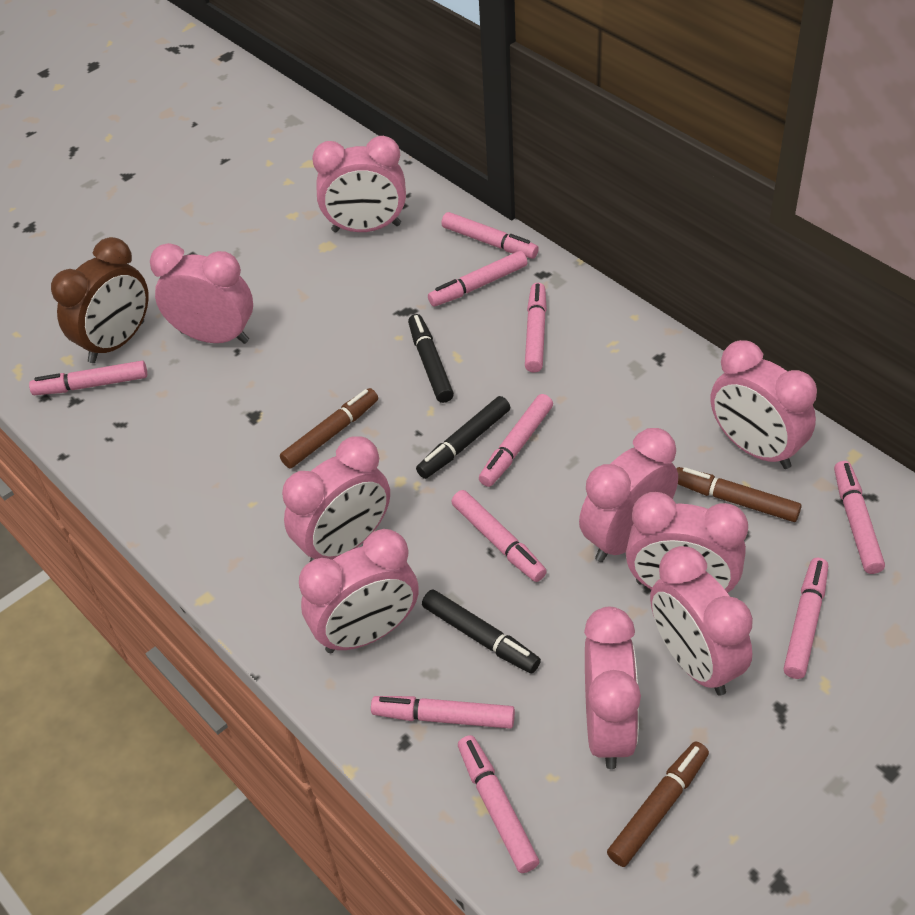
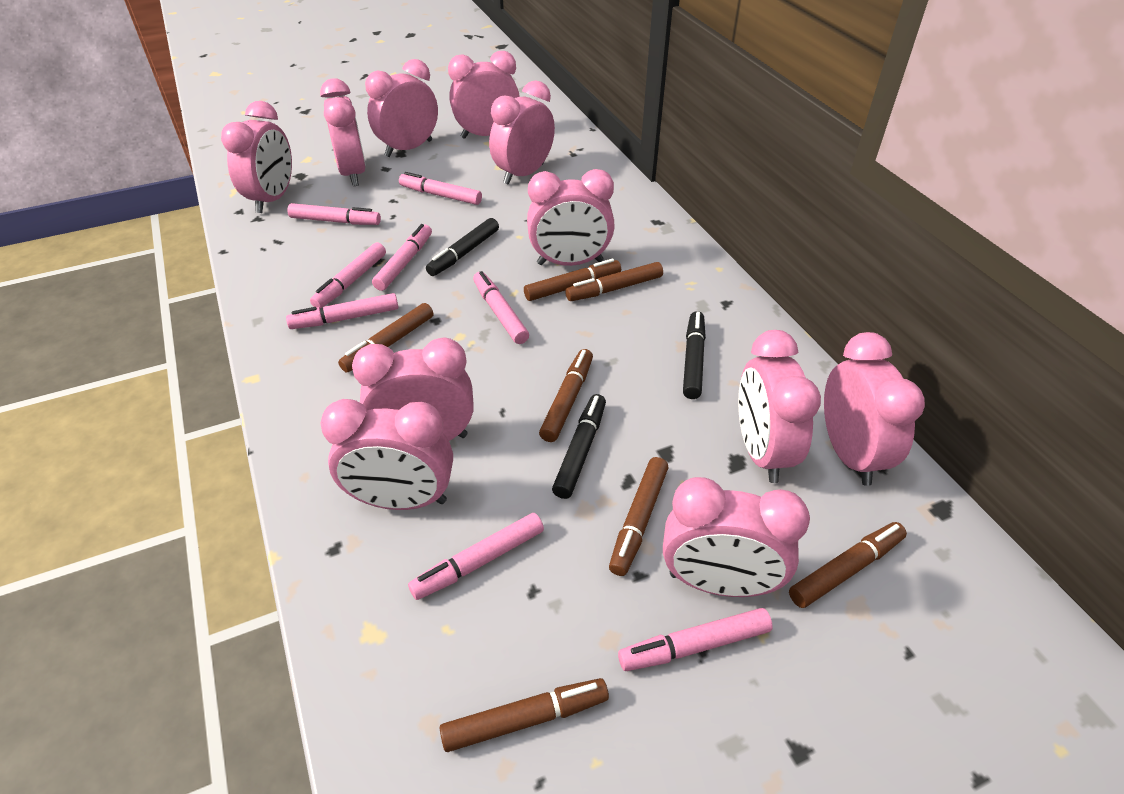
brown clock: 1 -> 0
brown marker: 3 -> 7
pink clock: 9 -> 11
pink marker: 10 -> 8

